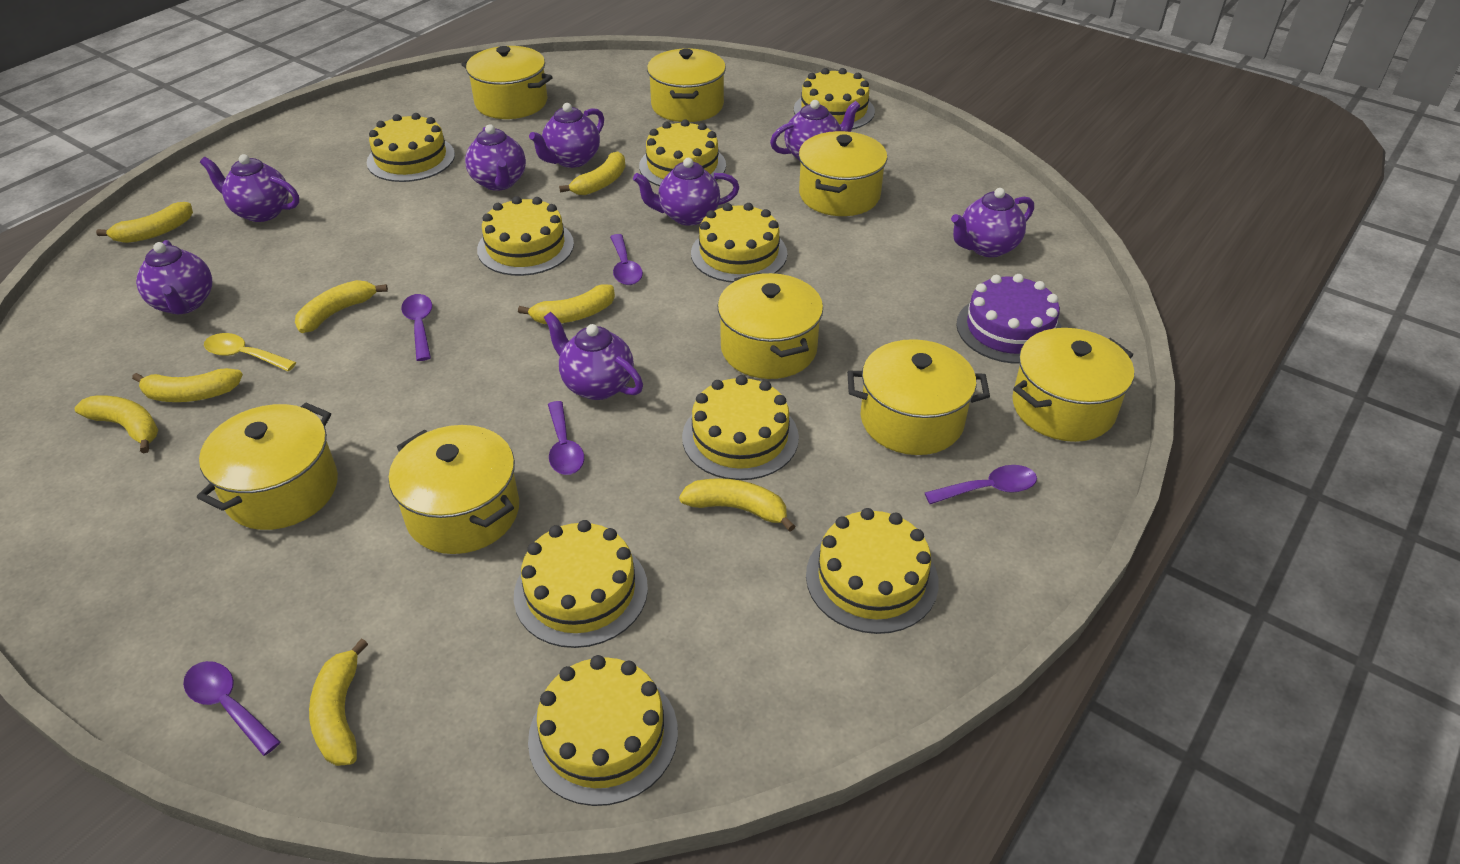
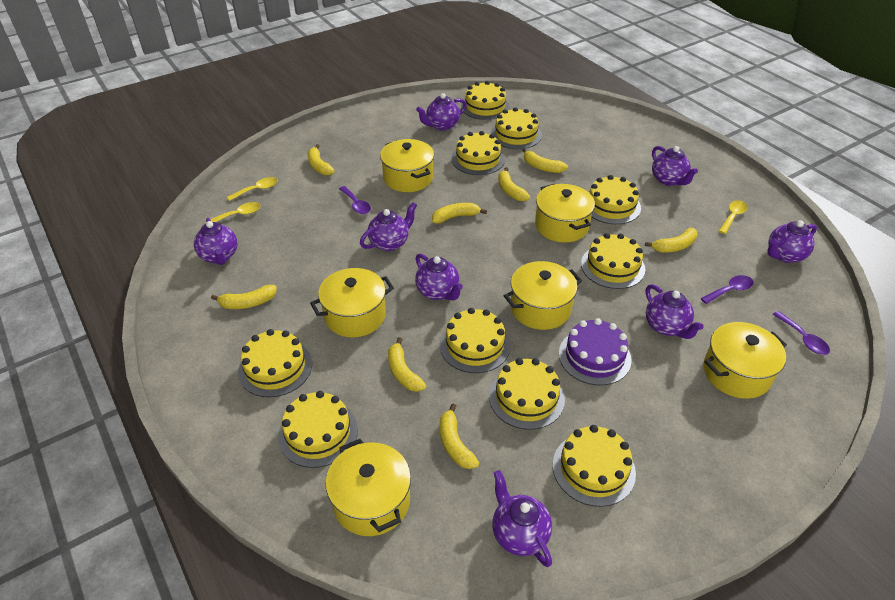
purple spoon: 5 -> 3
yellow cake: 9 -> 10
yellow pot: 8 -> 6
yellow spoon: 1 -> 3

